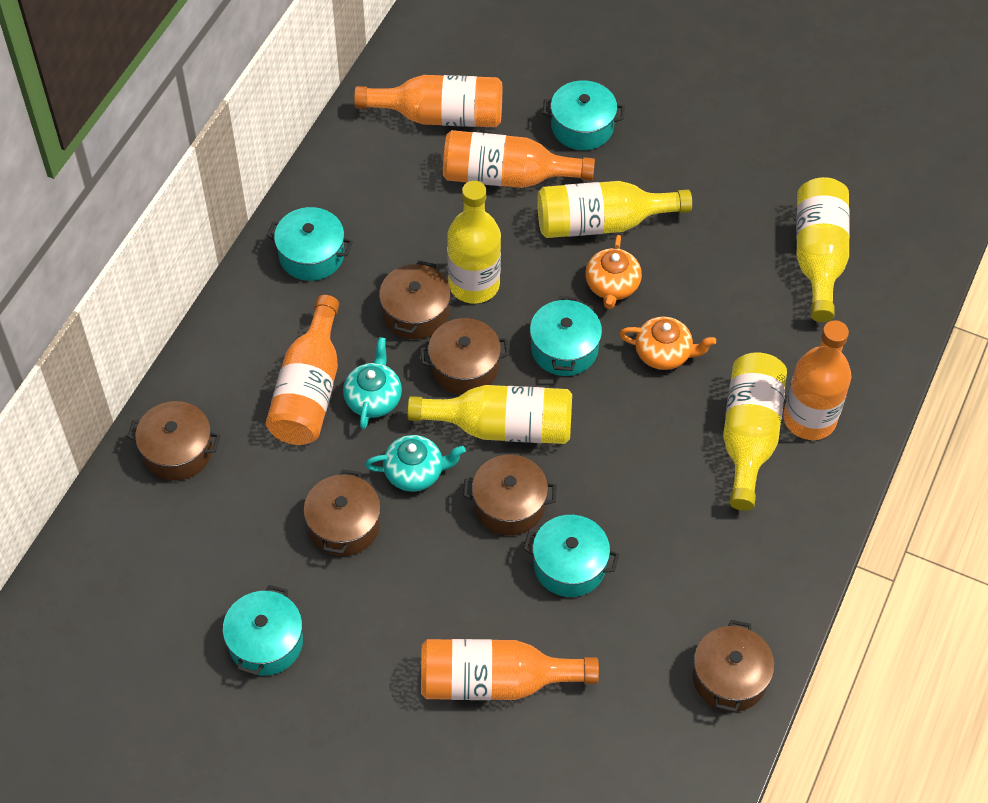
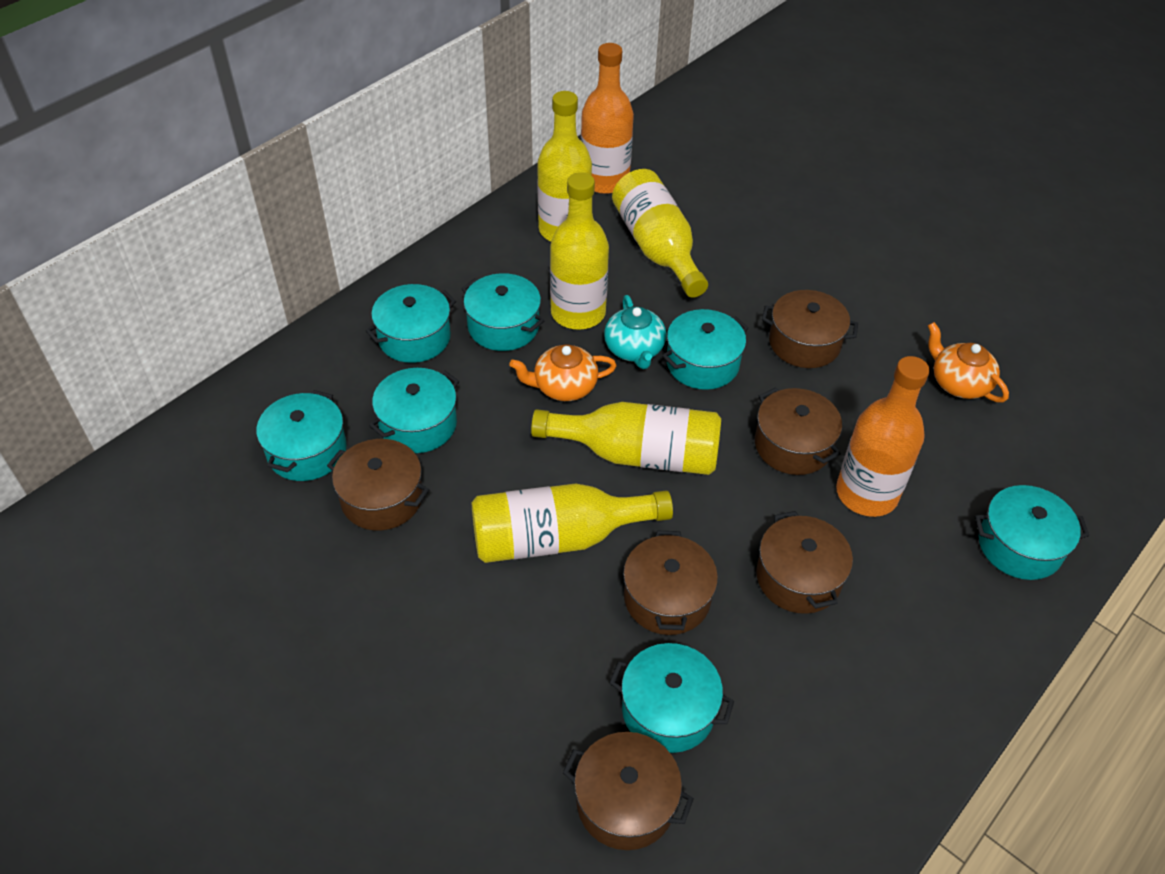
orange bottle: 5 -> 2
turquoise pot: 5 -> 7
turquoise teapot: 2 -> 1

